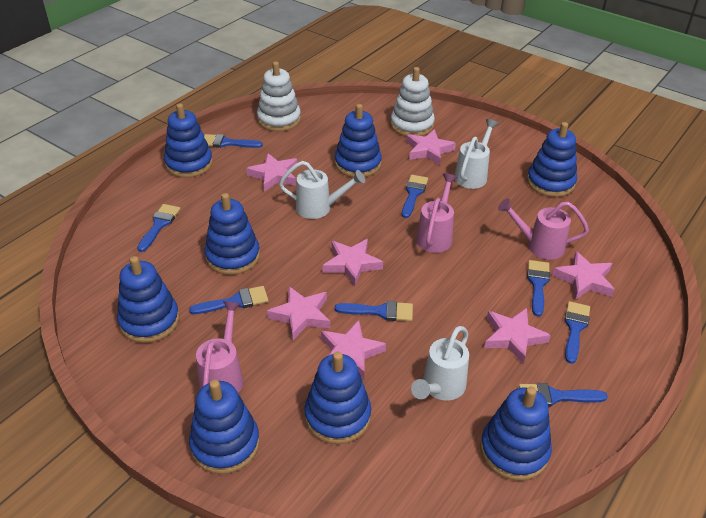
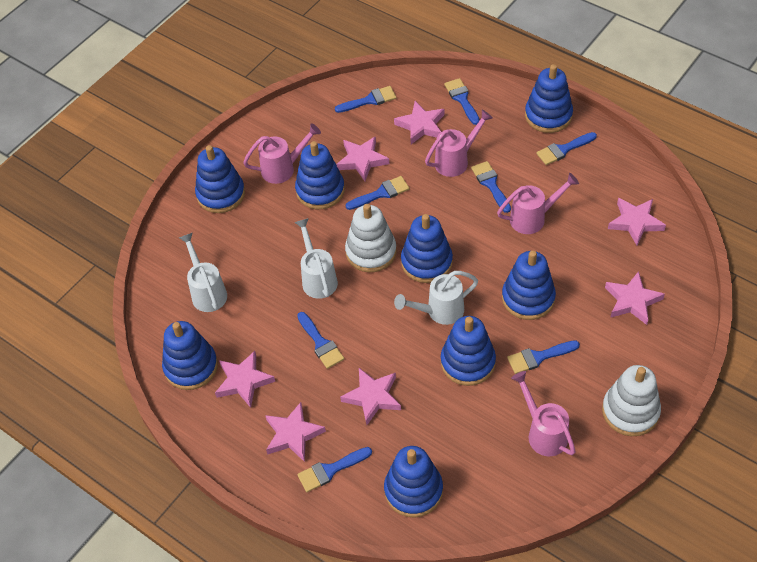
pink watering can: 3 -> 4

